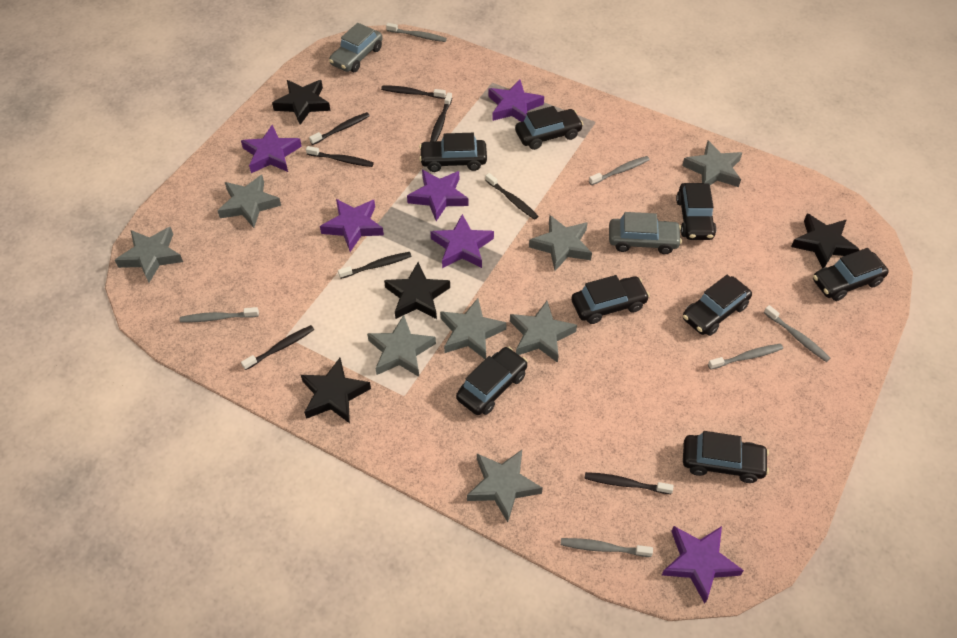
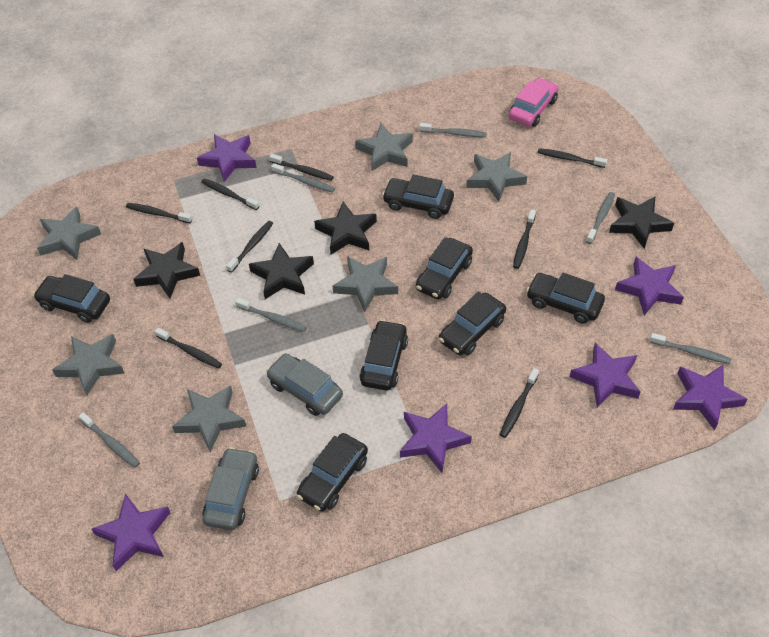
black car: 8 -> 7
grey star: 8 -> 6
pink car: 0 -> 1

